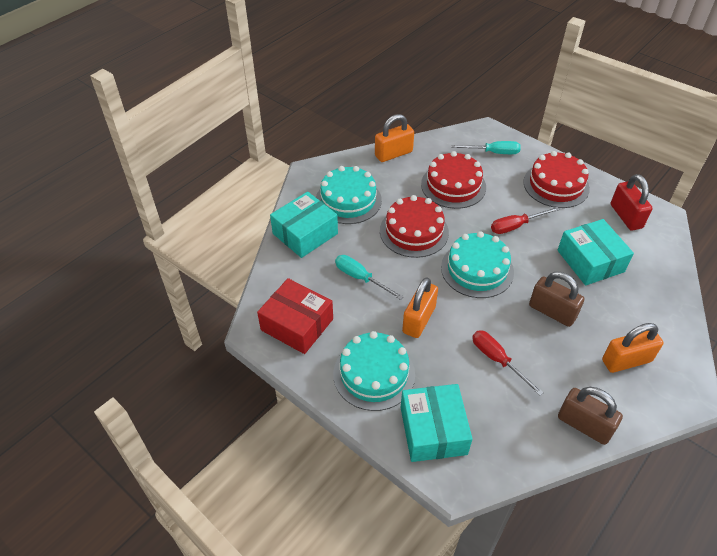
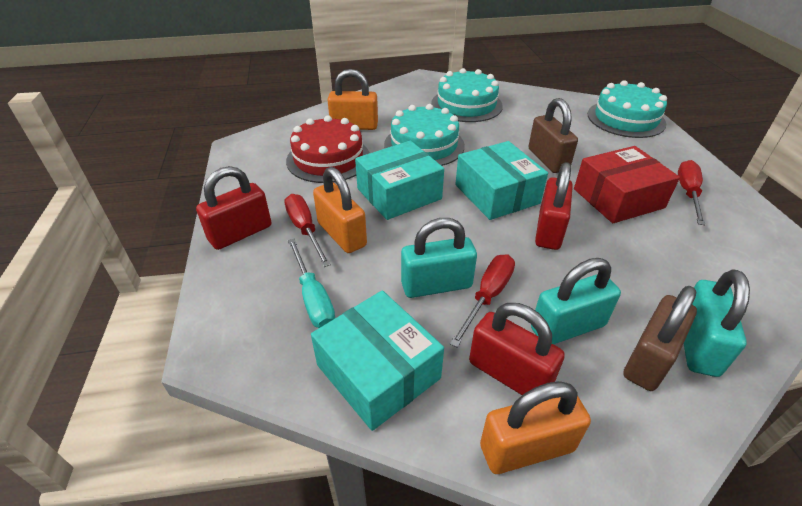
red cake: 3 -> 1
red padlock: 1 -> 3
red screwdriver: 2 -> 3
turquoise padlock: 0 -> 3
turquoise screwdriver: 2 -> 1

